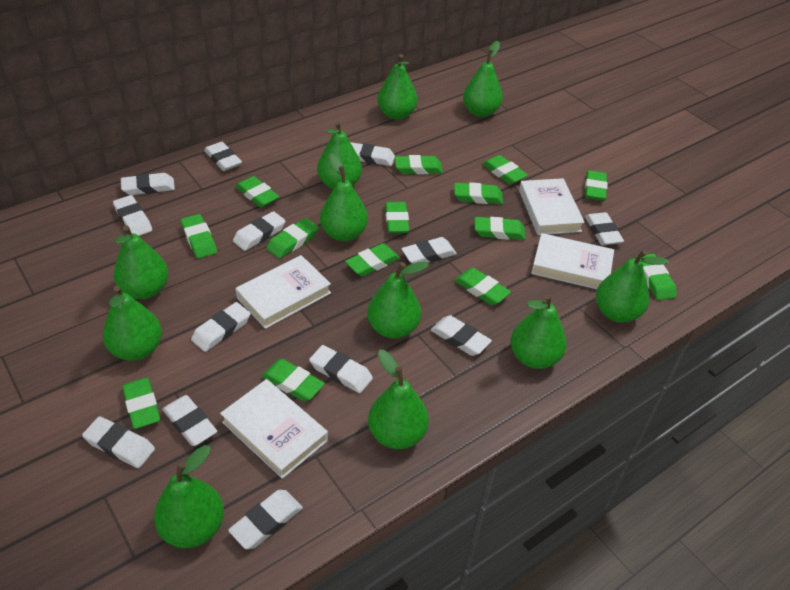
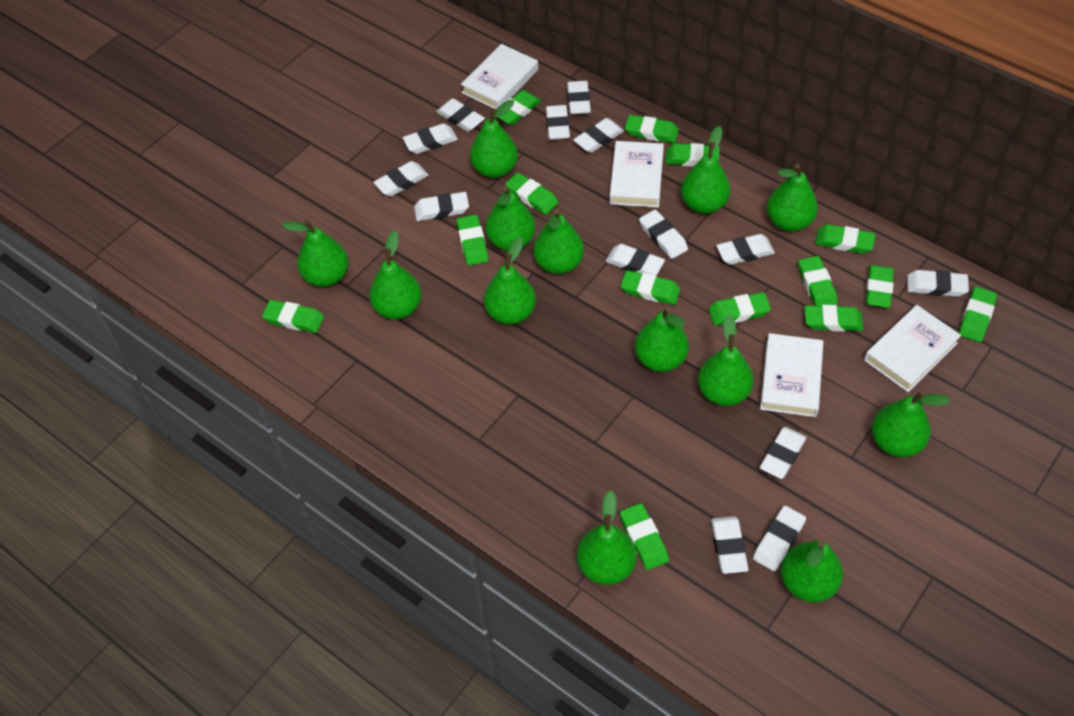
green pear: 11 -> 13
white eraser: 13 -> 14

